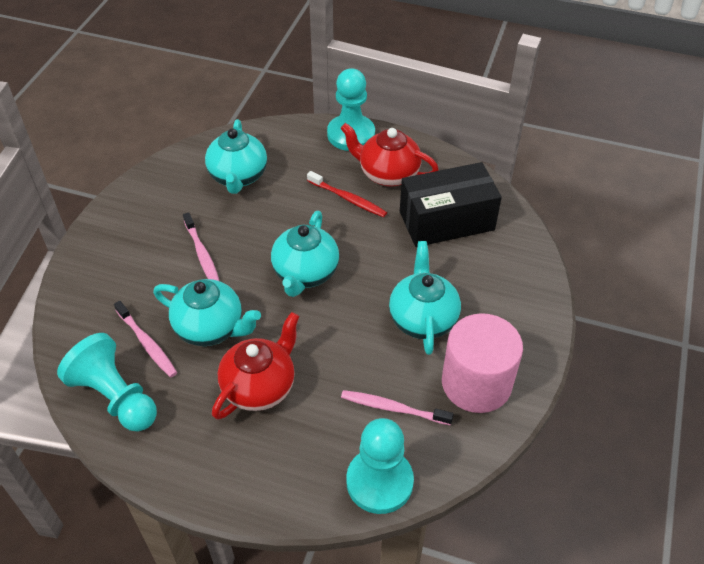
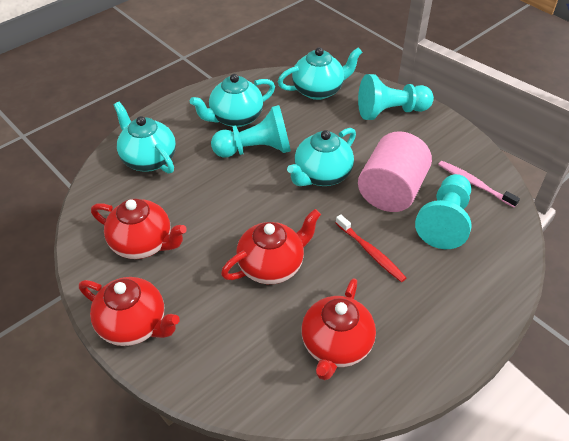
black box: 1 -> 0
pink toothbrush: 3 -> 1
red teapot: 2 -> 4

